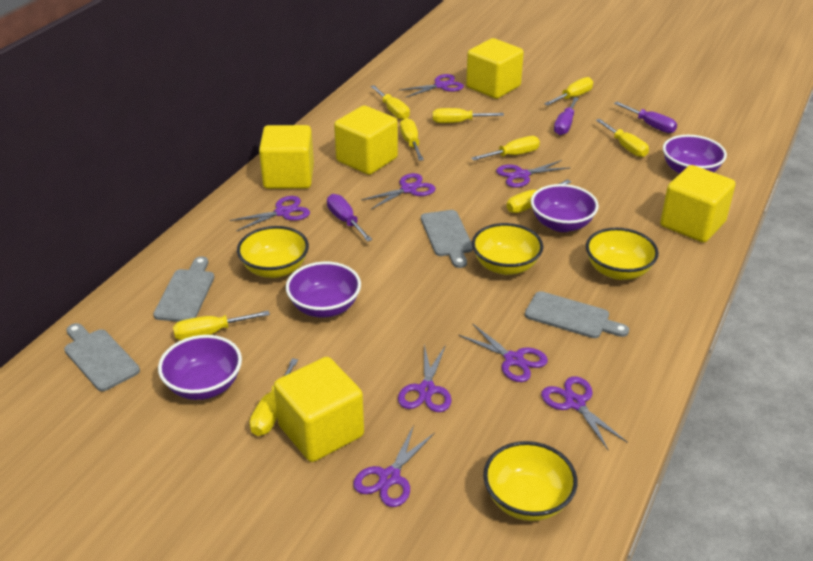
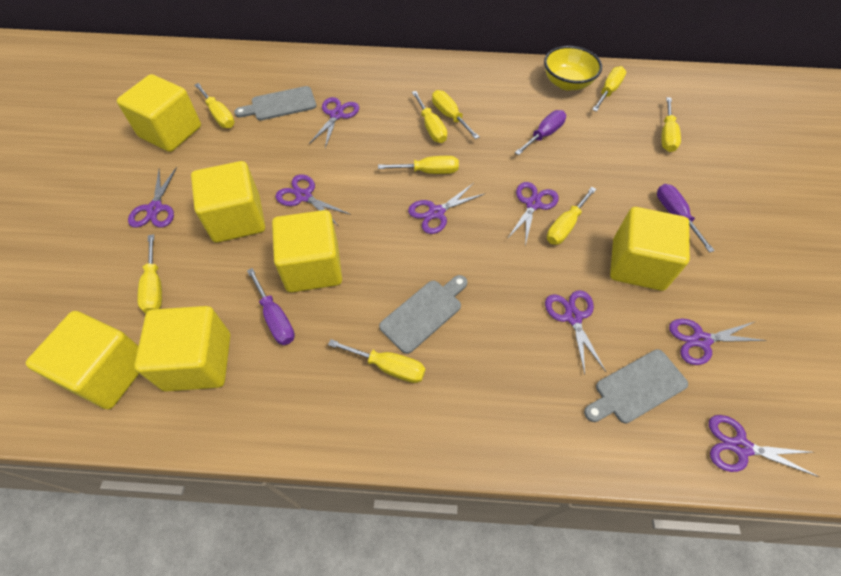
grey cutting board: 4 -> 3
purple bowl: 4 -> 0
yellow bowl: 4 -> 1
yellow cube: 5 -> 6

